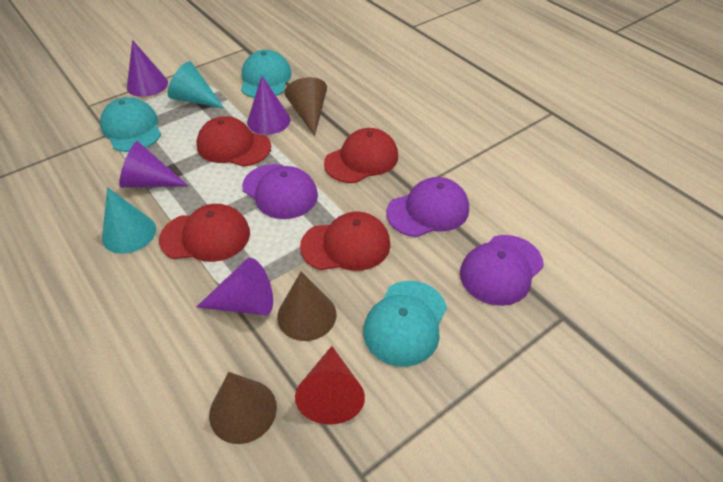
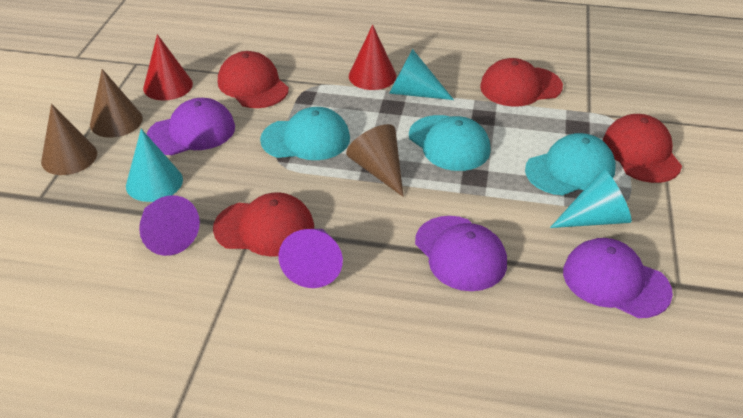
purple cone: 4 -> 2
red cone: 1 -> 2
turquoise cone: 2 -> 3

